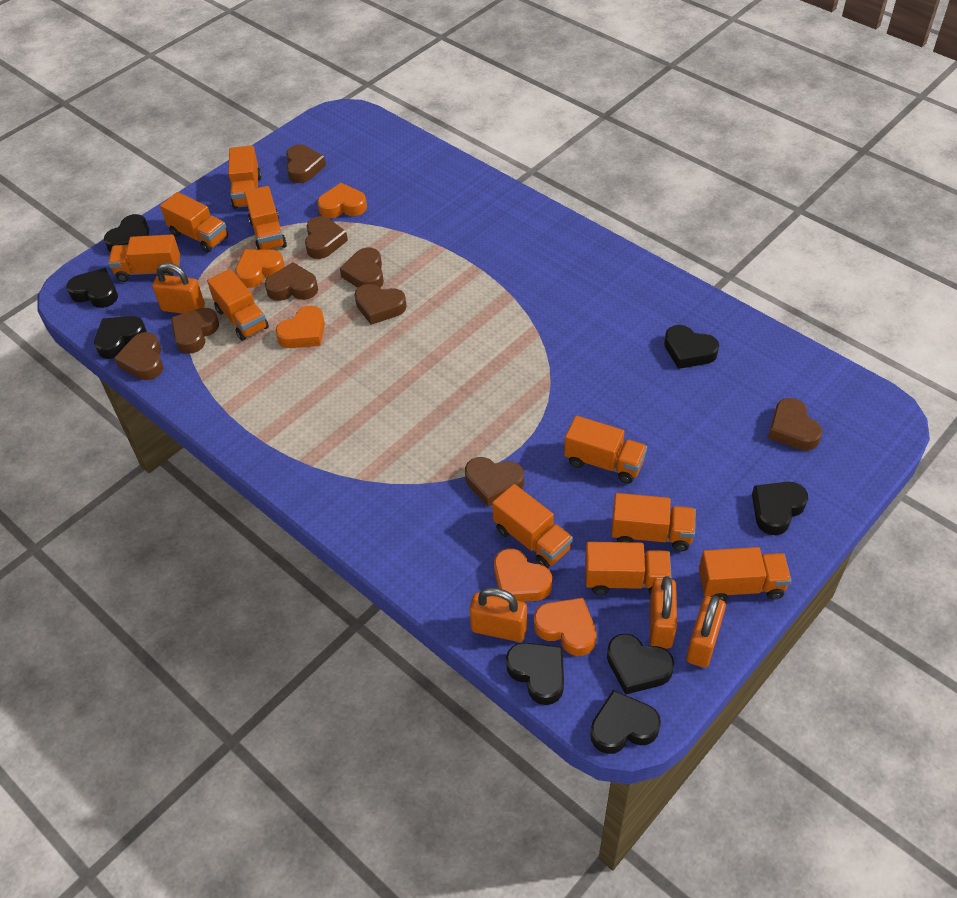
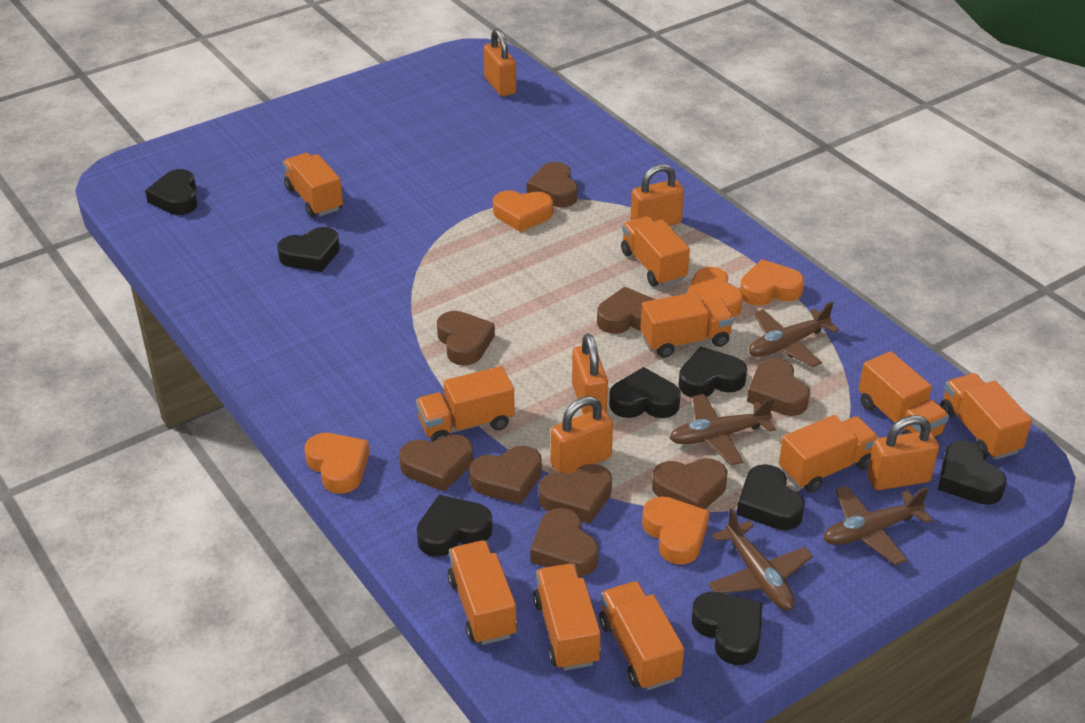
brown plane: 0 -> 4
orange padlock: 4 -> 5

